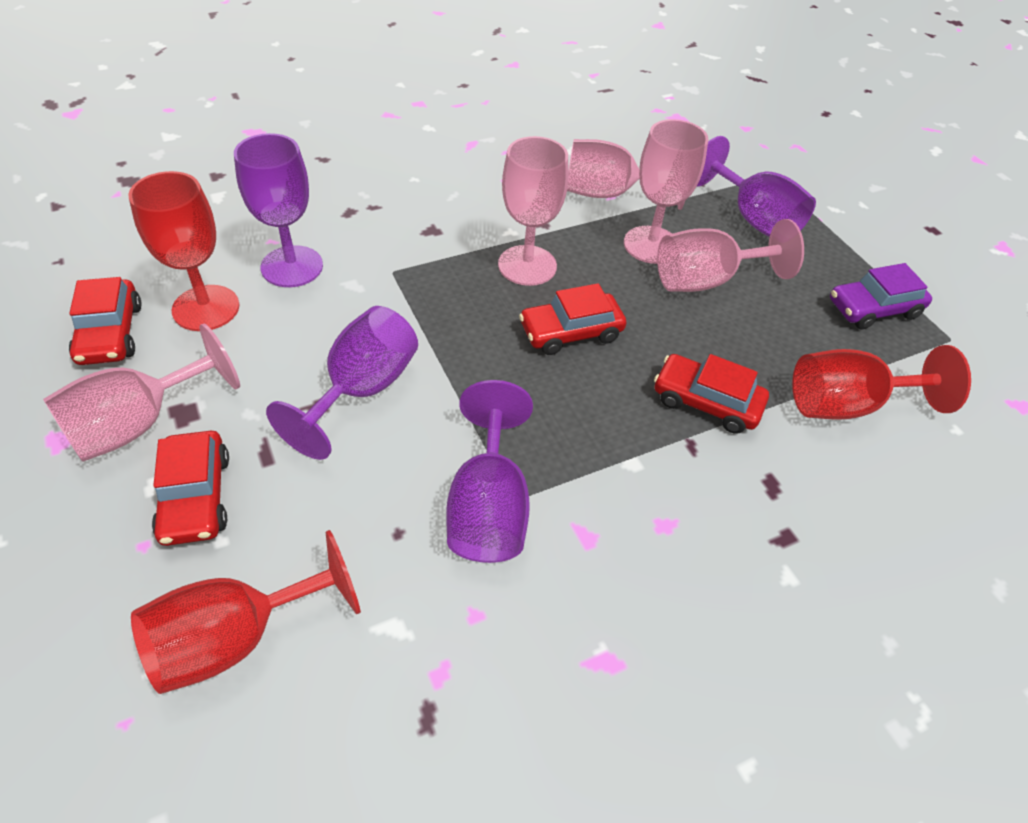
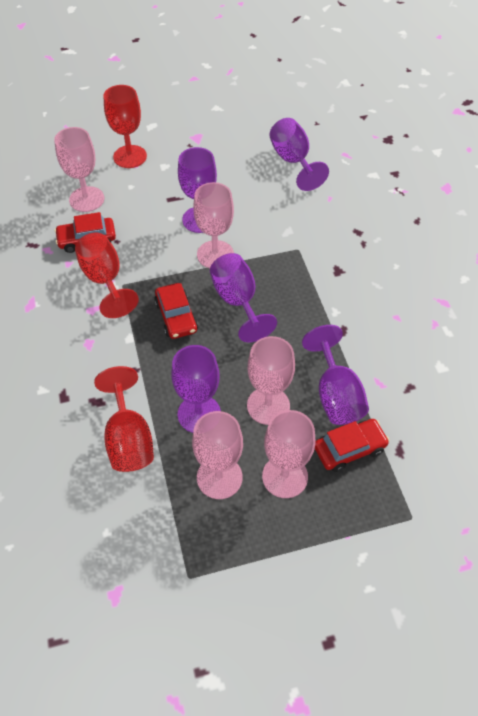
purple car: 1 -> 0
purple goblet: 4 -> 5
red car: 4 -> 3

